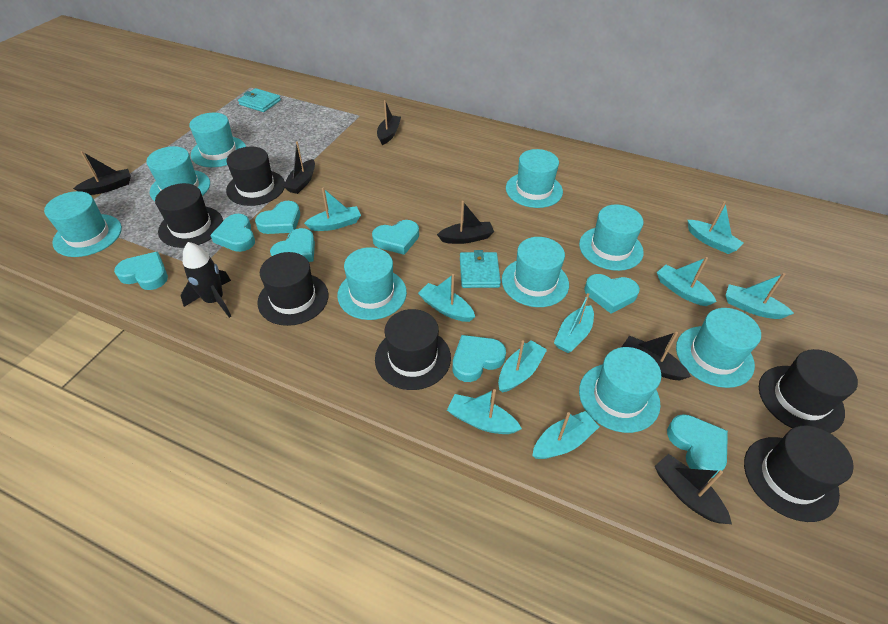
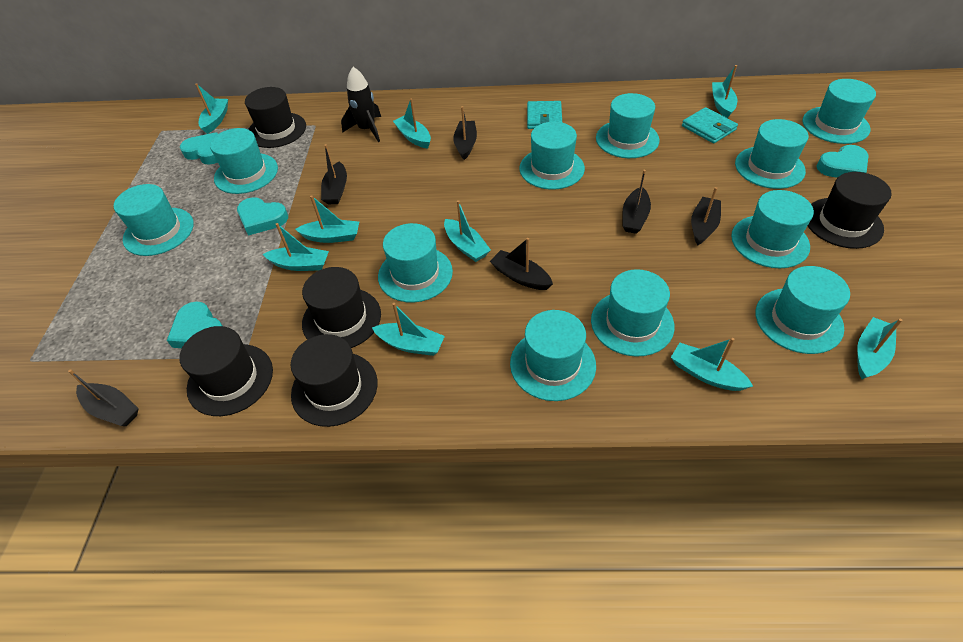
black hat: 6 -> 5
turquoise hat: 9 -> 11
turquoise heart: 8 -> 4

